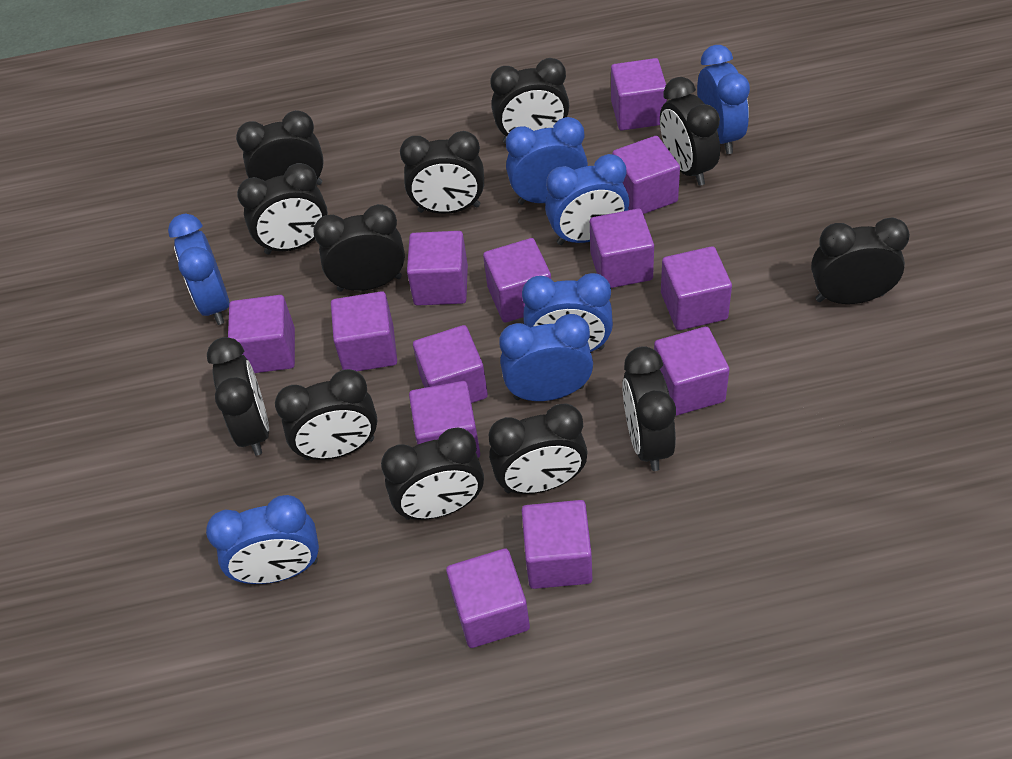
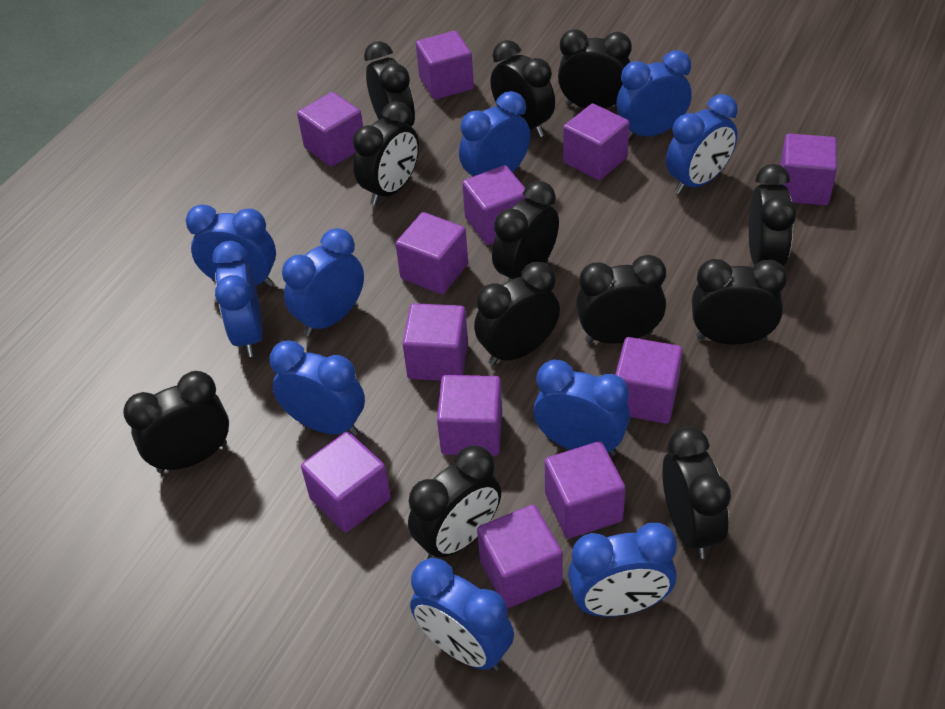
blue clock: 7 -> 10
purple cube: 13 -> 12

